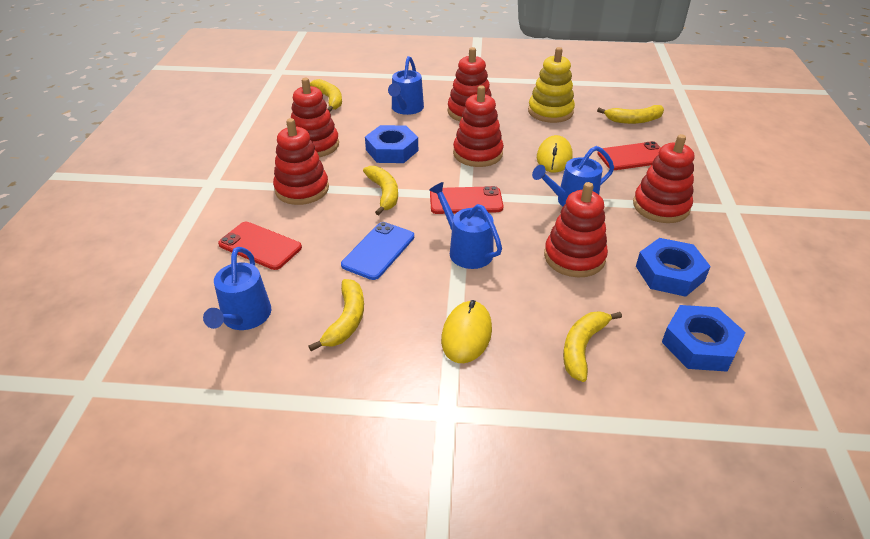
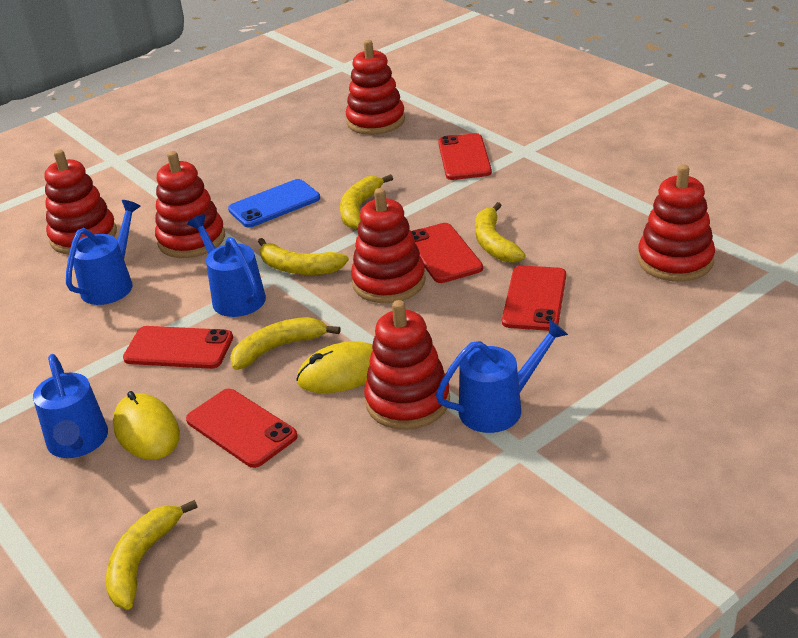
blue nut: 3 -> 0
red phone: 3 -> 5
yellow stacking toy: 1 -> 0

